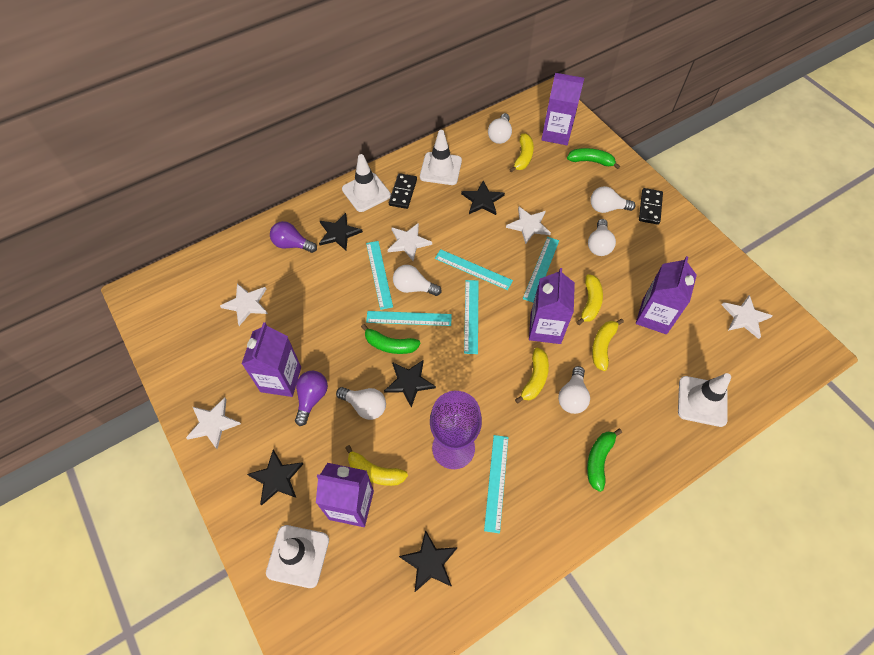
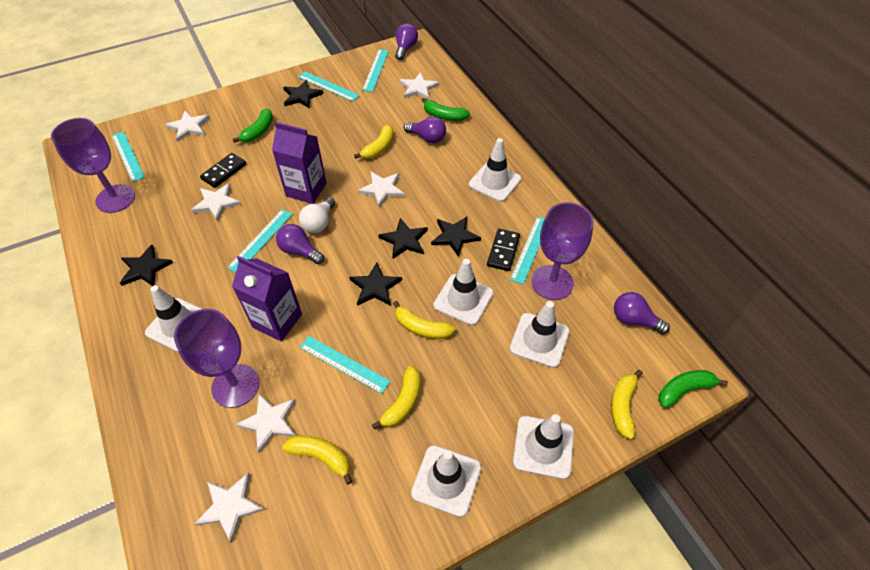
purple carton: 5 -> 2
purple goblet: 1 -> 3
purple light bulb: 2 -> 4
white light bulb: 6 -> 1
white star: 5 -> 6
white traffic cone: 4 -> 6

